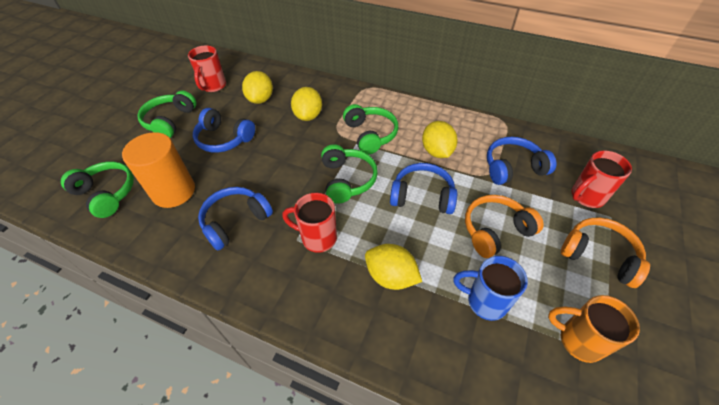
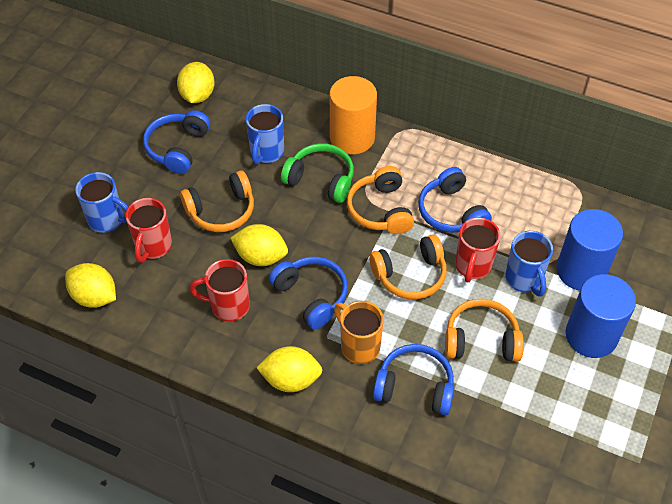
blue cylinder: 0 -> 2
blue mug: 1 -> 3
green headphones: 4 -> 1
orange headphones: 2 -> 4

